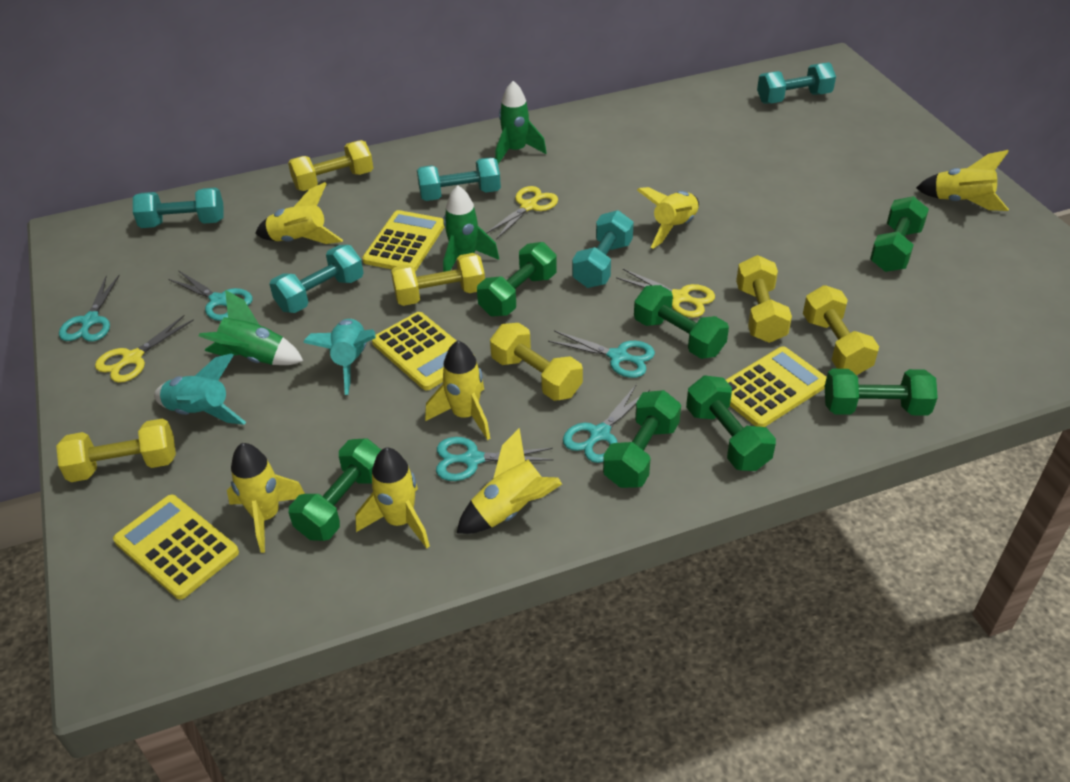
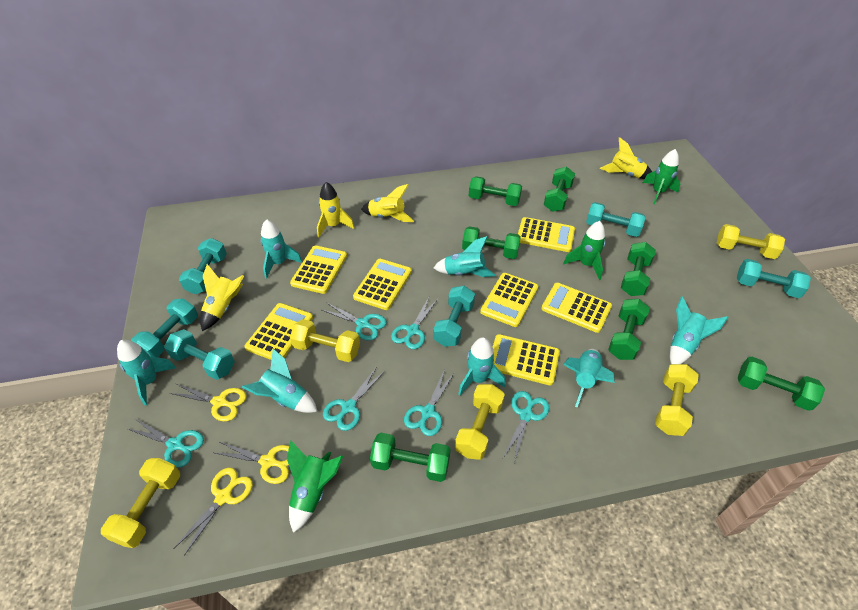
turquoise dumbbell: 5 -> 6
turquoise rocket: 2 -> 7
turquoise scissors: 5 -> 6
yellow calculator: 4 -> 7
yellow dumbbell: 6 -> 5
yellow rocket: 7 -> 4

